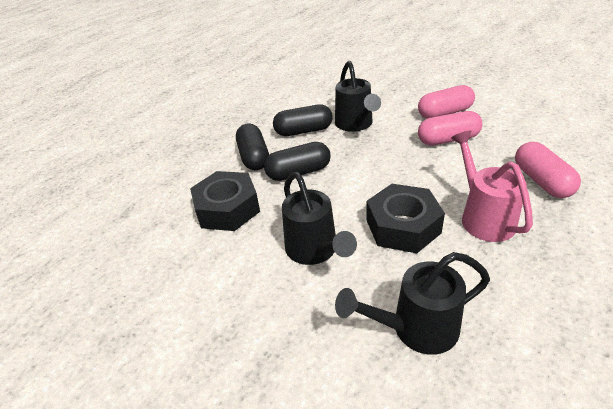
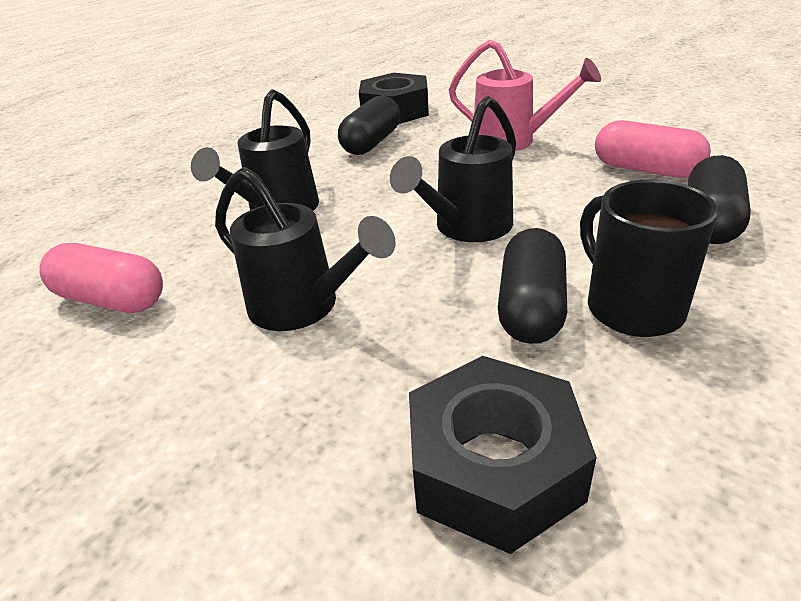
black mug: 0 -> 1
pink capsule: 3 -> 2

